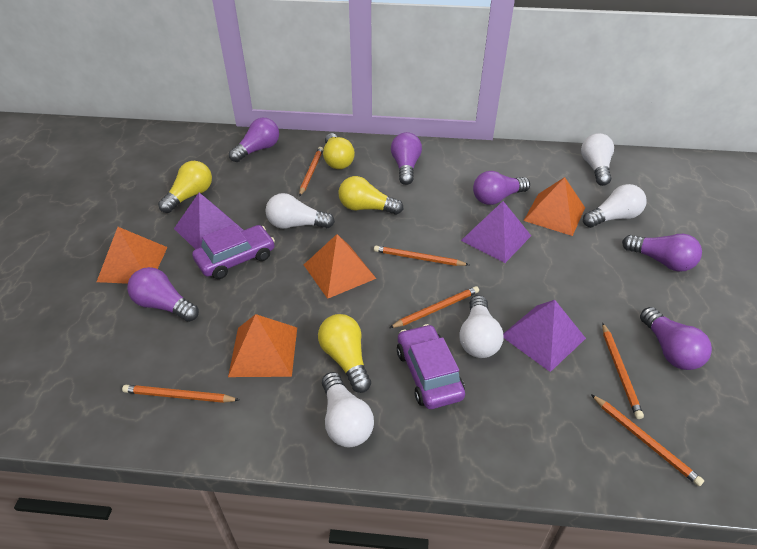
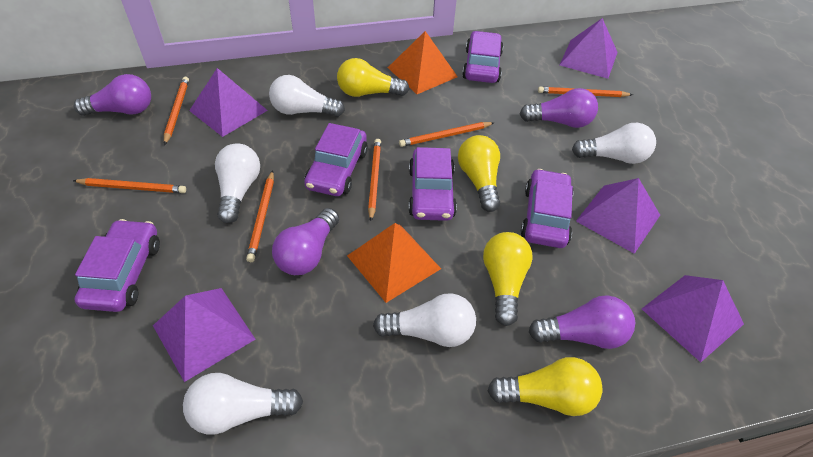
orange pyramid: 4 -> 2
purple car: 2 -> 5
purple light bulb: 6 -> 4
purple pyramid: 3 -> 5

